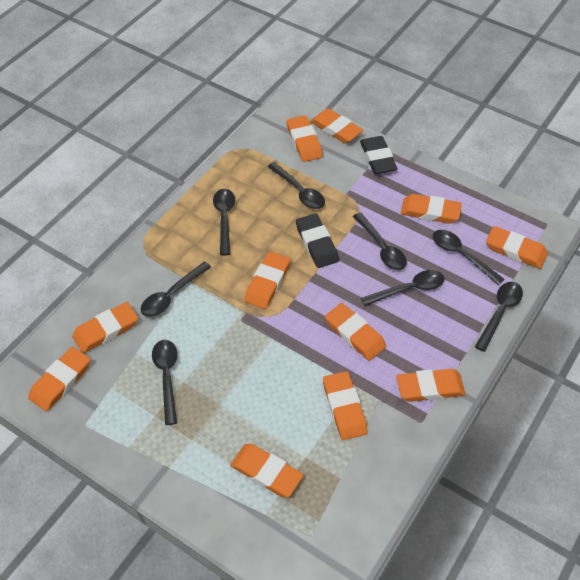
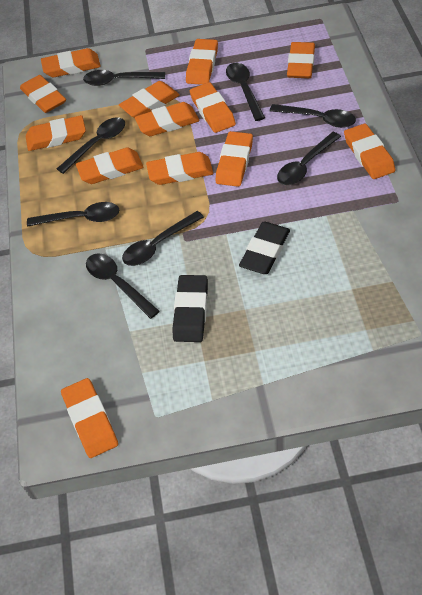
orange eraser: 11 -> 13

